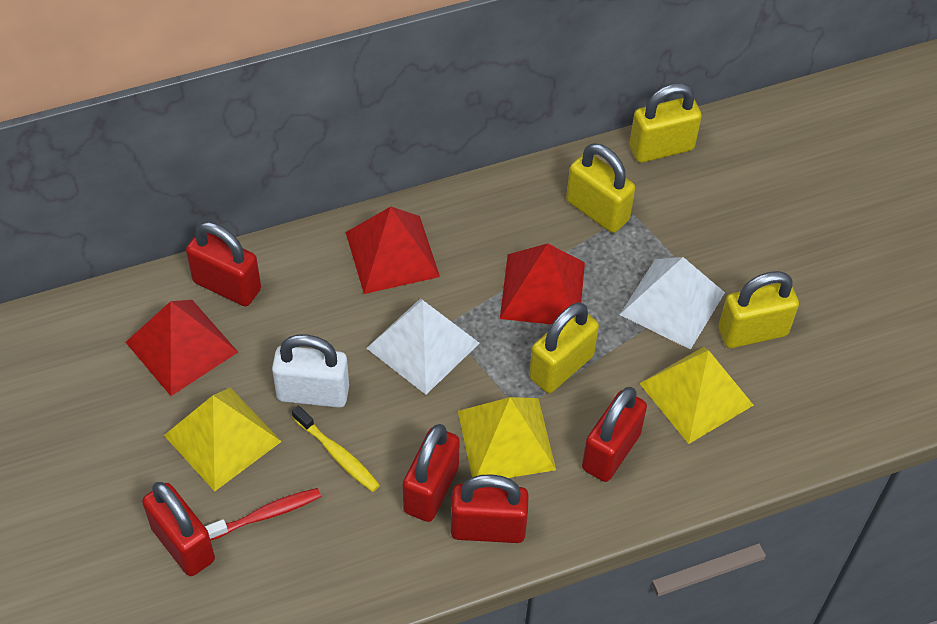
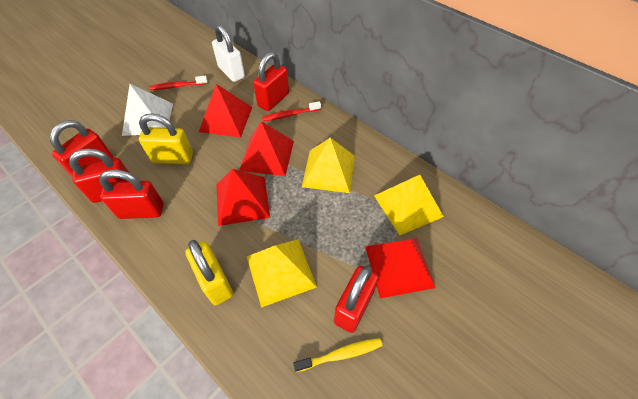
red pyramid: 3 -> 4
red toothbrush: 1 -> 2
white pyramid: 2 -> 1
yellow padlock: 4 -> 2

